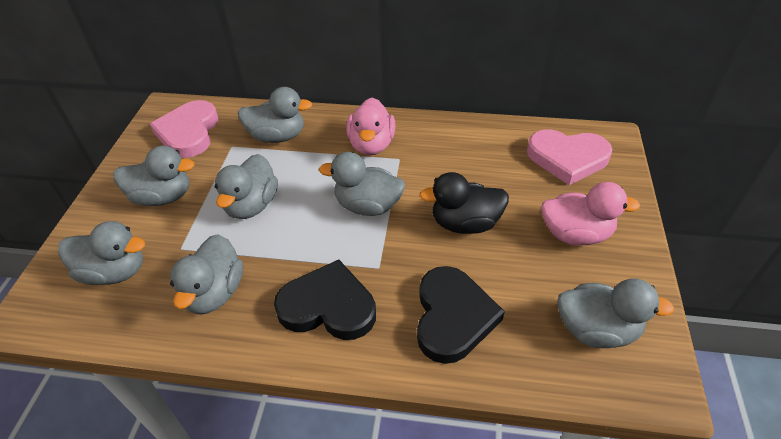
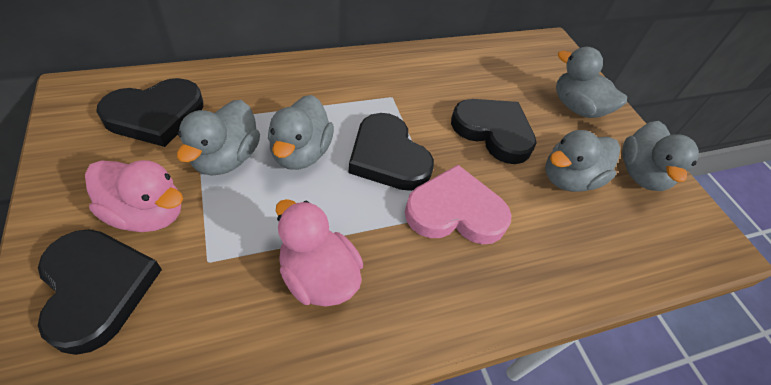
black duck: 1 -> 0
black heart: 2 -> 4
grey duck: 7 -> 5
pink heart: 2 -> 1

